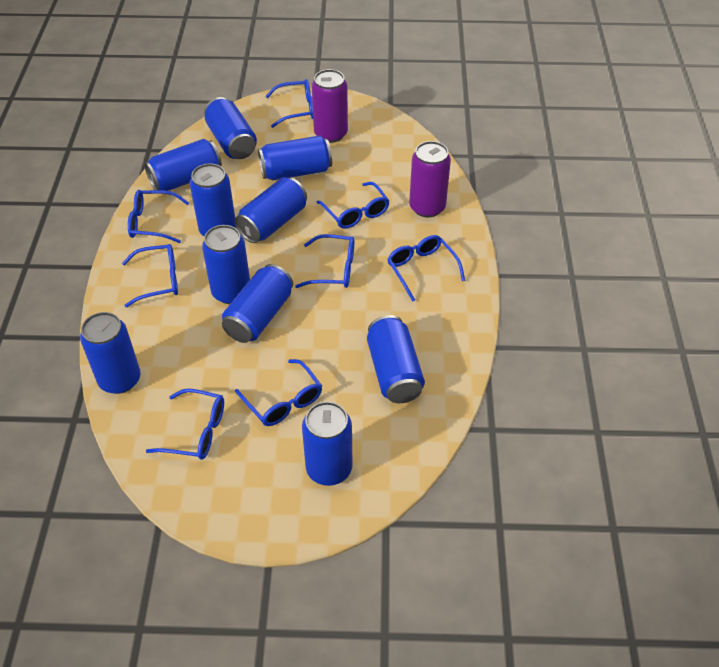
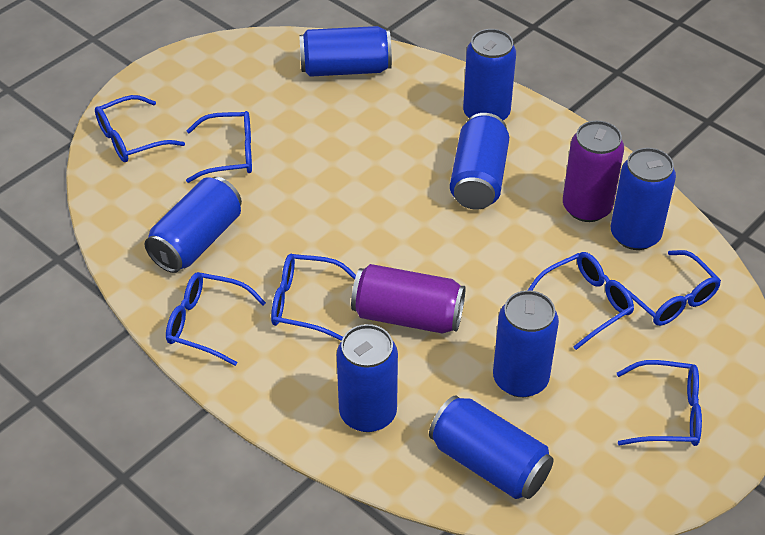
blue can: 10 -> 8
blue glasses: 8 -> 7

